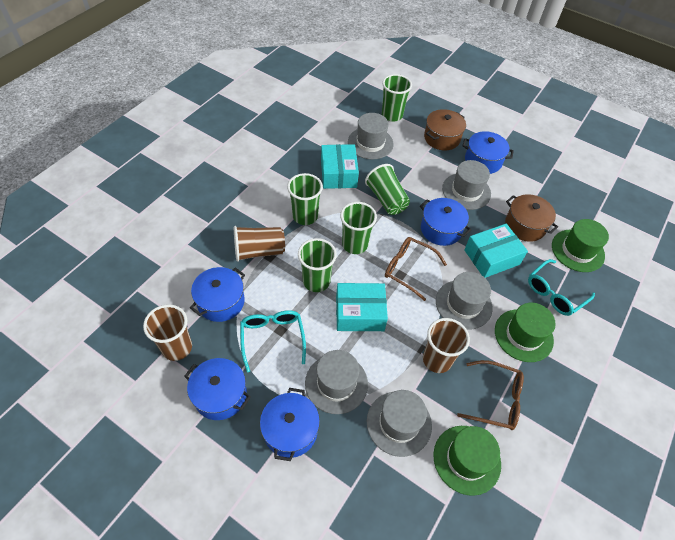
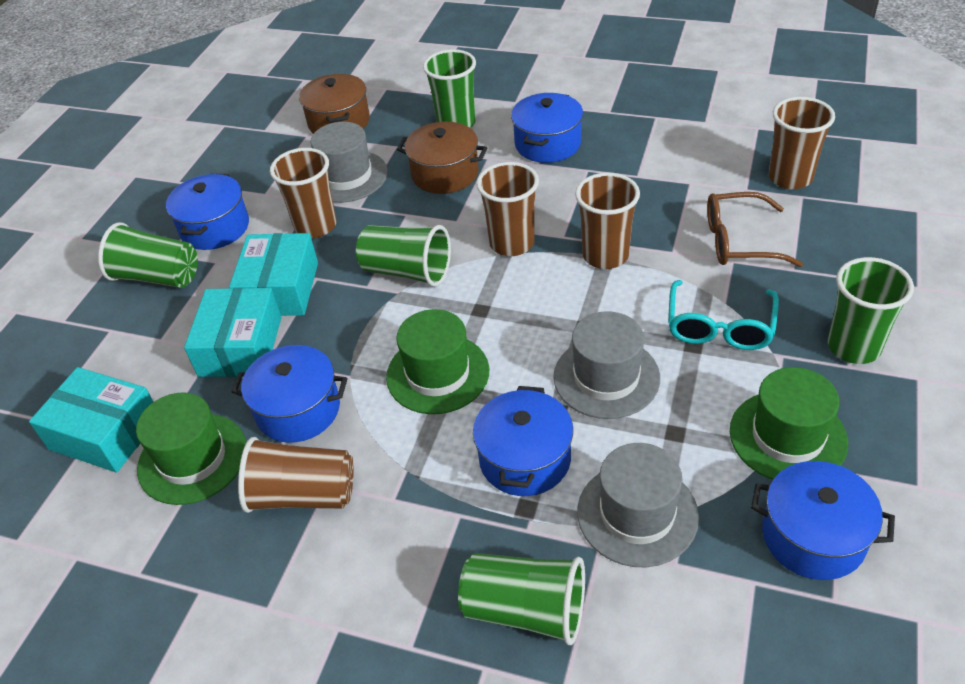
brown cup: 3 -> 5
brown glasses: 2 -> 1
grey hat: 5 -> 3
turquoise glasses: 2 -> 1

